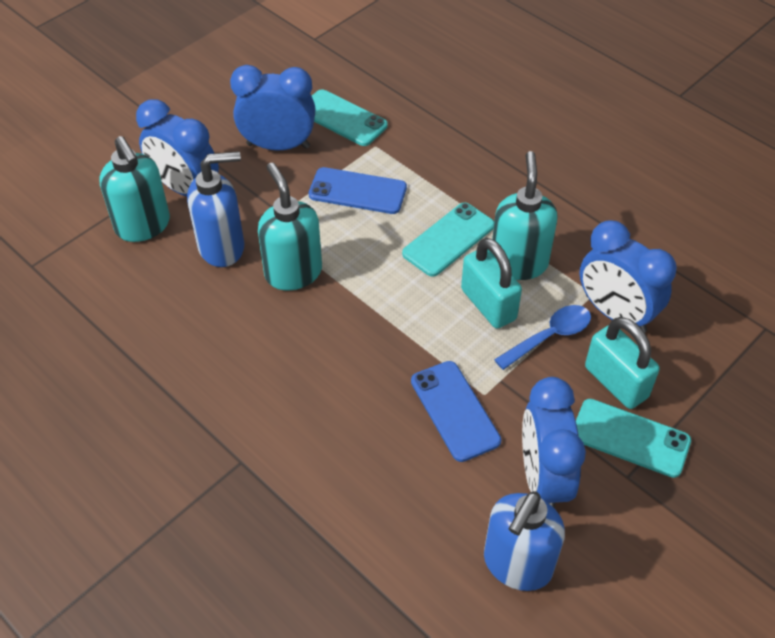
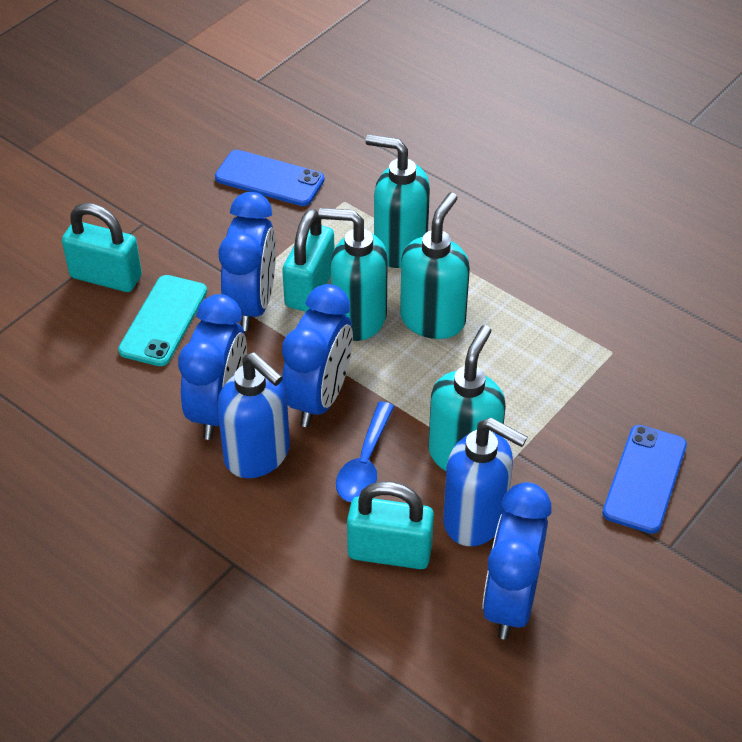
turquoise padlock: 2 -> 3
turquoise phone: 3 -> 1
turquoise soap dispenser: 3 -> 4

